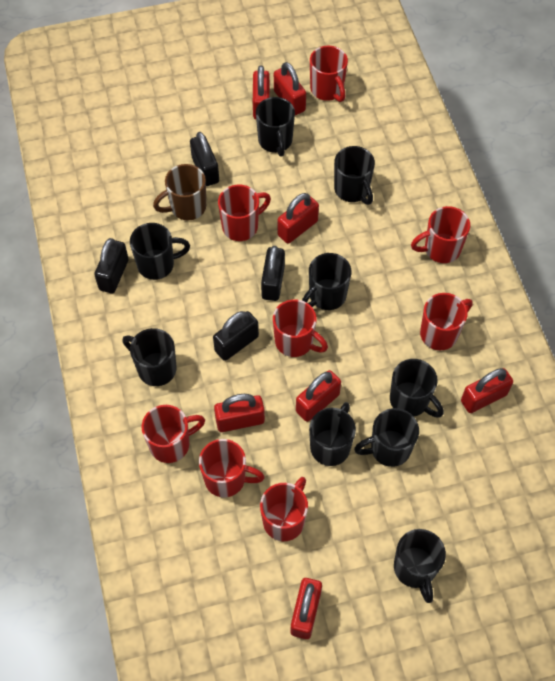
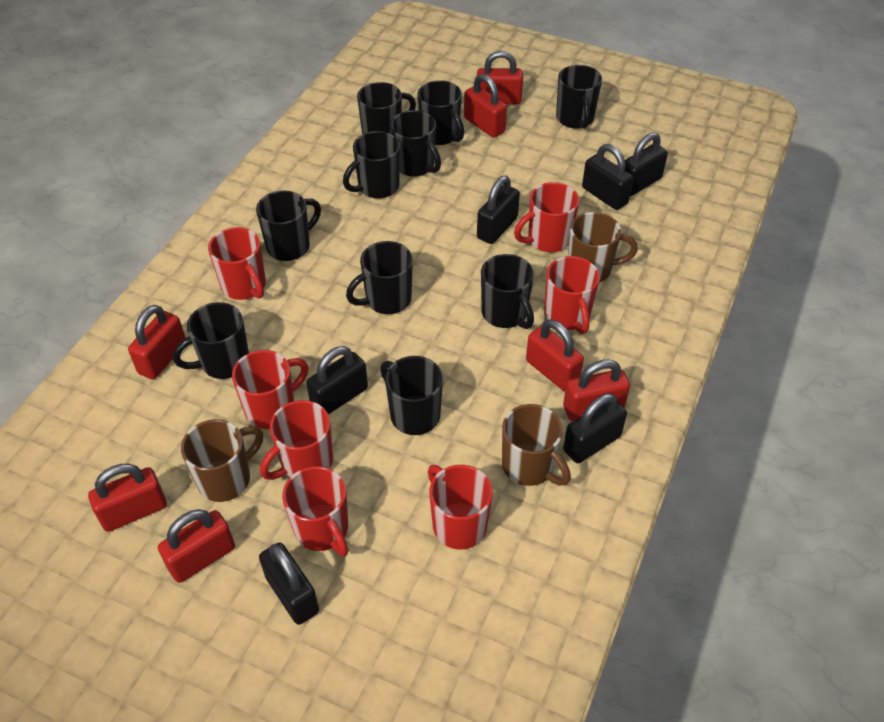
black mug: 9 -> 10
black padlock: 4 -> 6
brown mug: 1 -> 3
red mug: 8 -> 7

